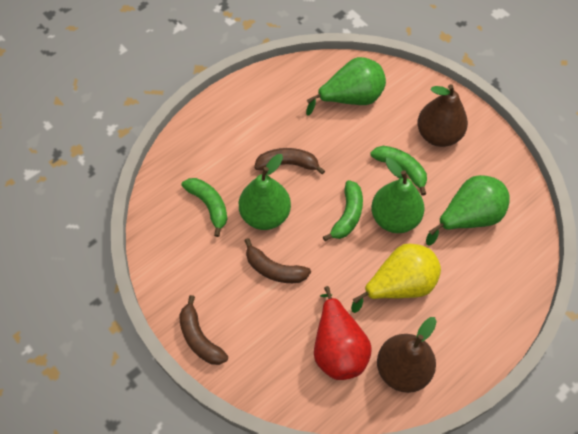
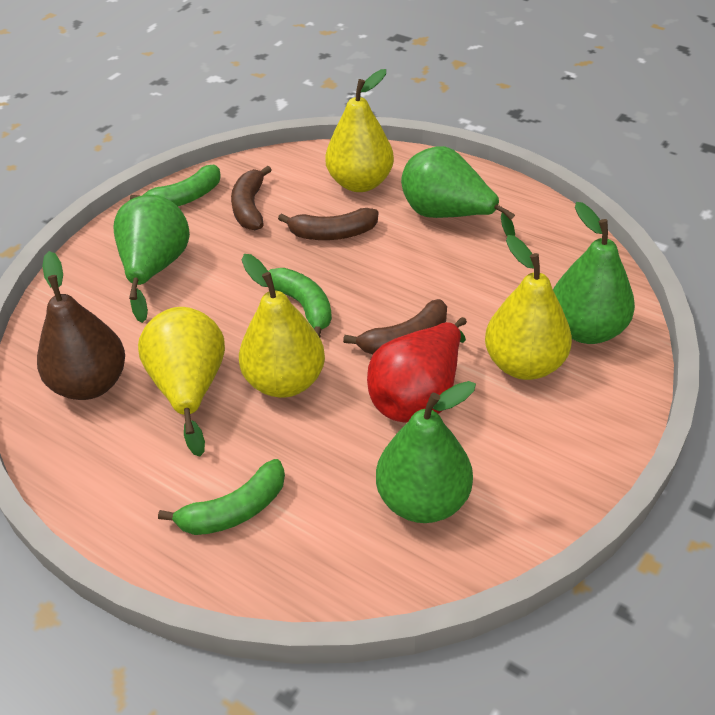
brown pear: 2 -> 1
yellow pear: 1 -> 4

